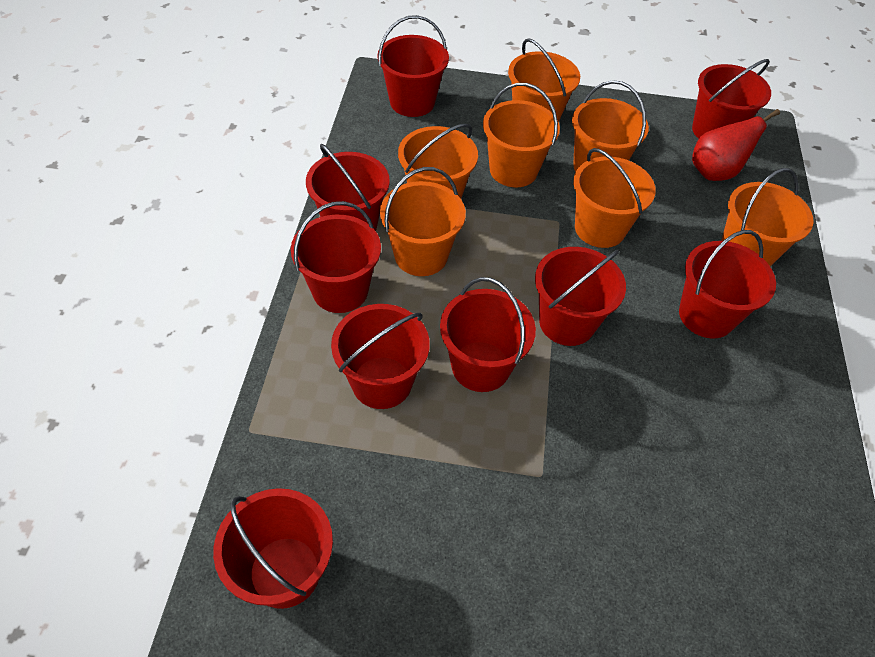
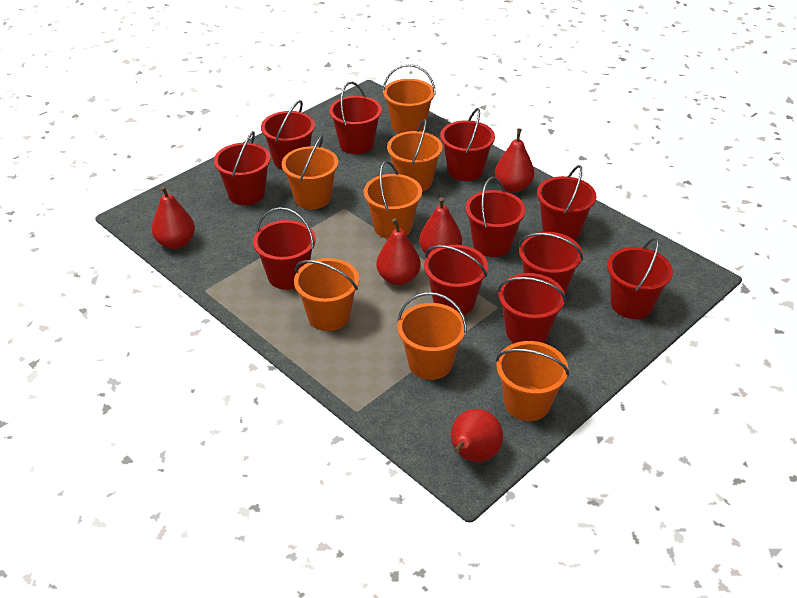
red bucket: 9 -> 11
red pear: 1 -> 5

